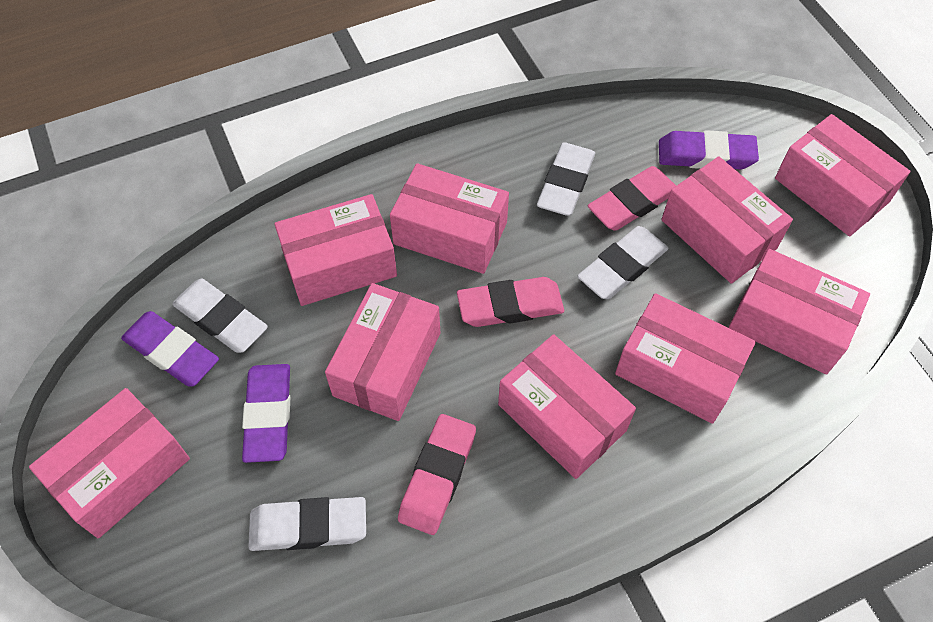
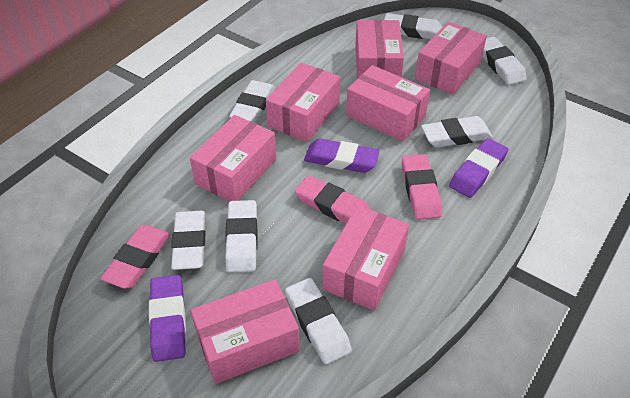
pink box: 9 -> 7
white eraser: 4 -> 7

